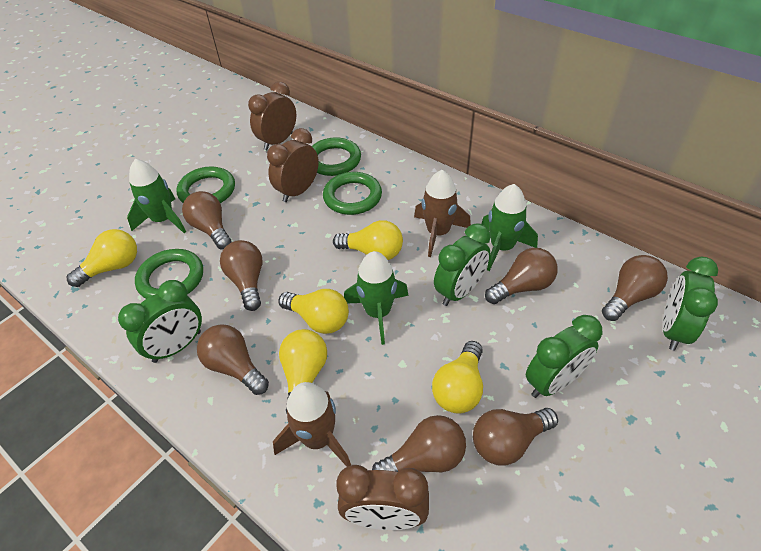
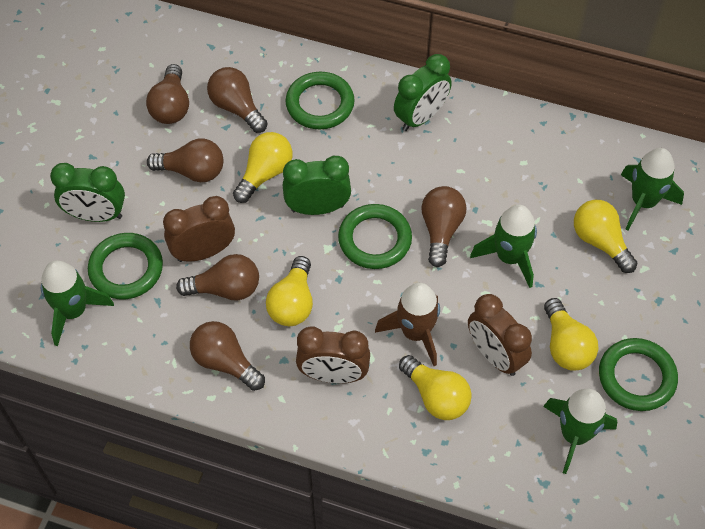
brown light bulb: 7 -> 6
brown rocket: 2 -> 1
green clock: 4 -> 3
green rocket: 3 -> 4

